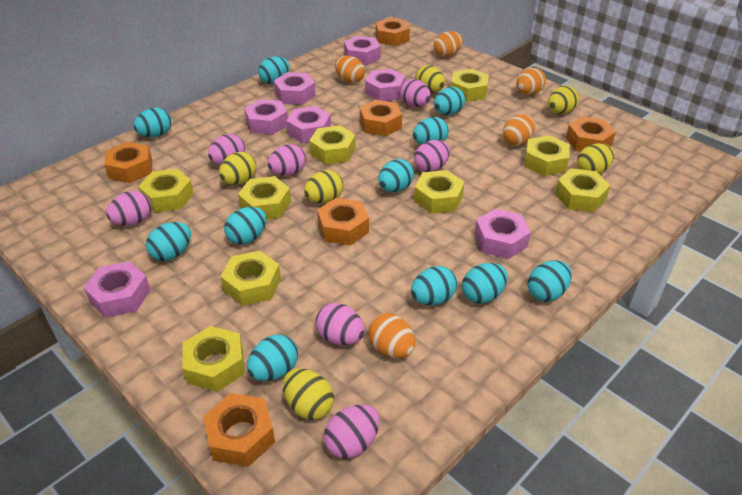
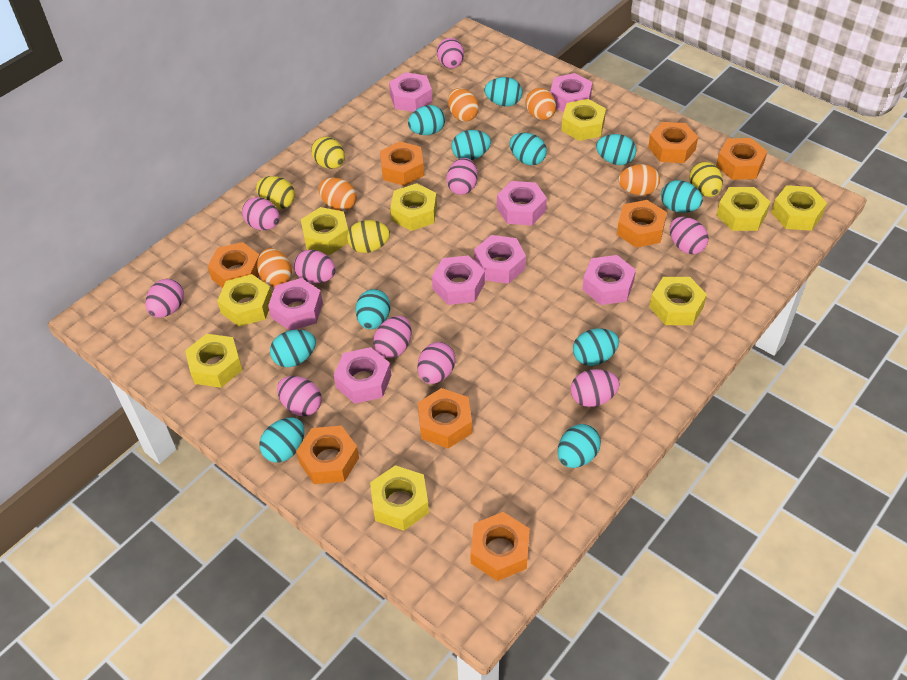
orange nut: 6 -> 8
pink egg: 7 -> 10
pink nut: 7 -> 8
yellow egg: 6 -> 4

